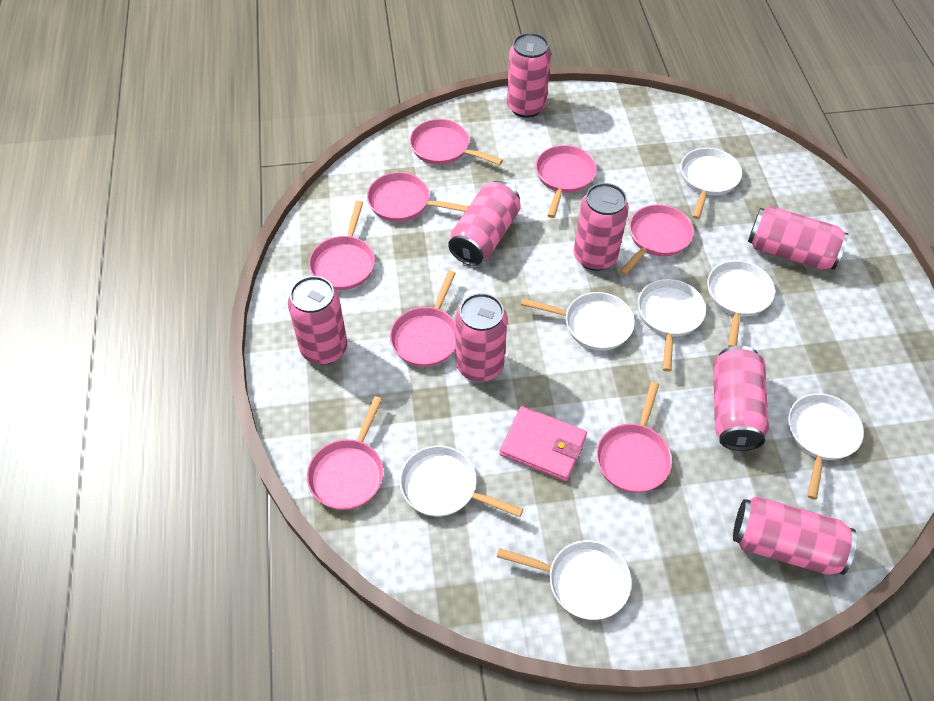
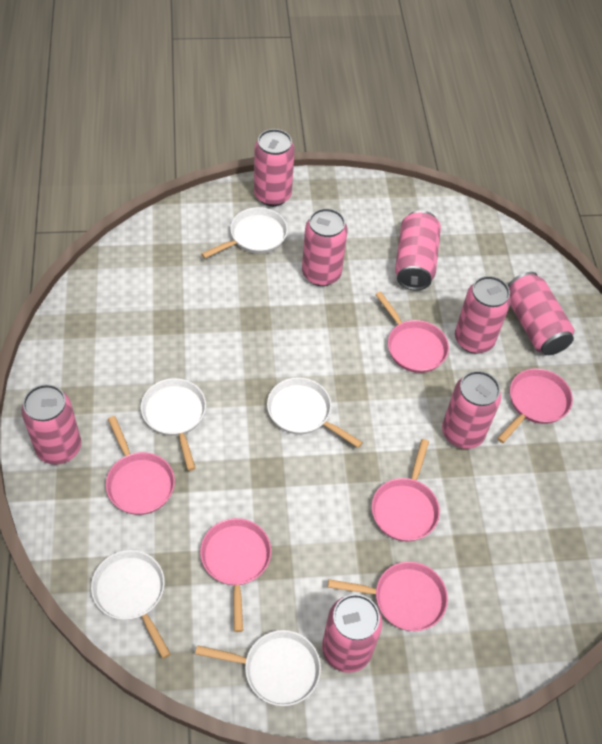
pink pan: 8 -> 6
pink wallet: 1 -> 0
white pan: 7 -> 5

